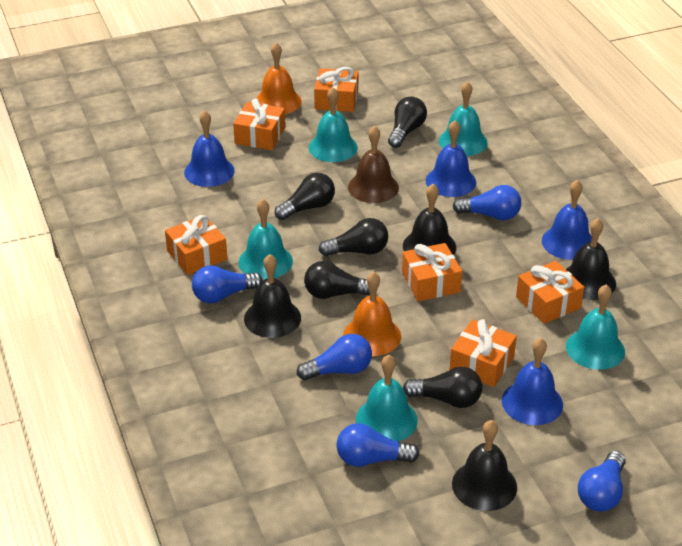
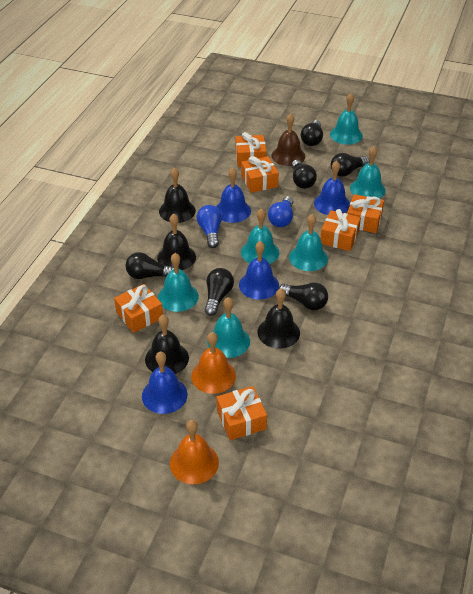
black light bulb: 5 -> 6
blue light bulb: 5 -> 2
turquoise bell: 5 -> 6

